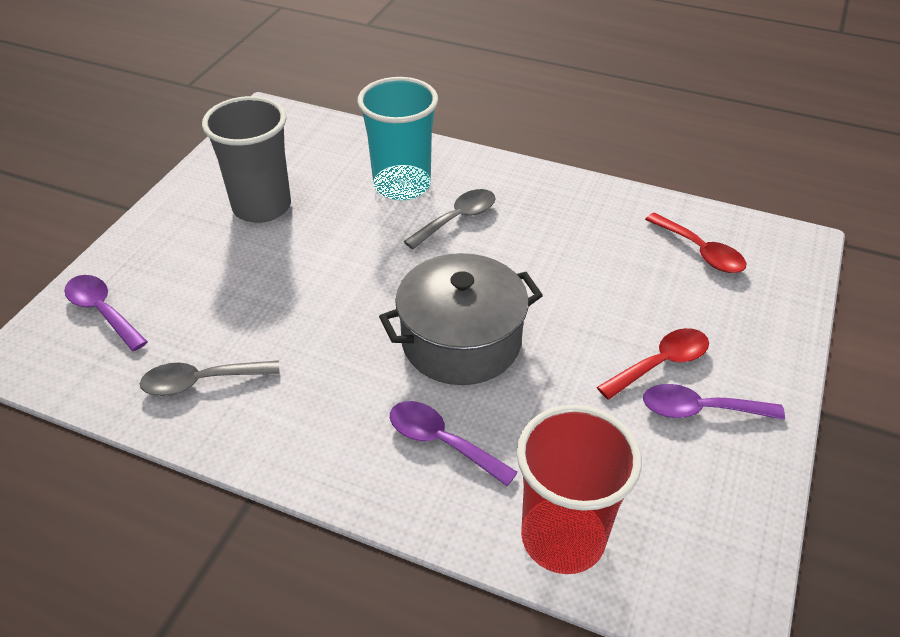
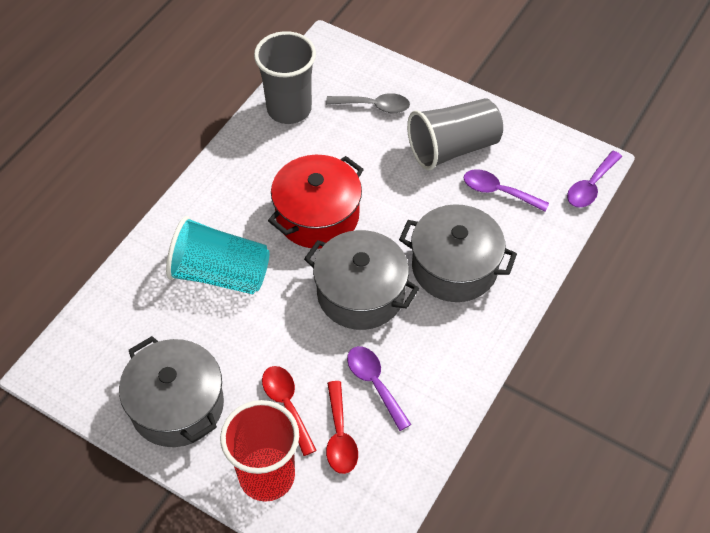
grey cup: 1 -> 2
grey pot: 1 -> 3
grey spoon: 2 -> 1
red pot: 0 -> 1

